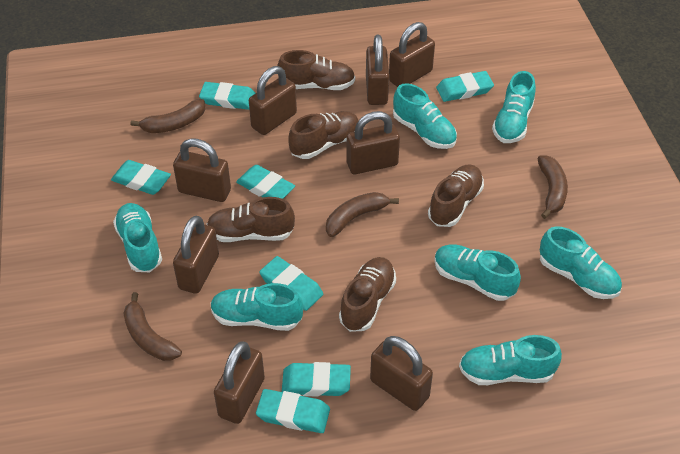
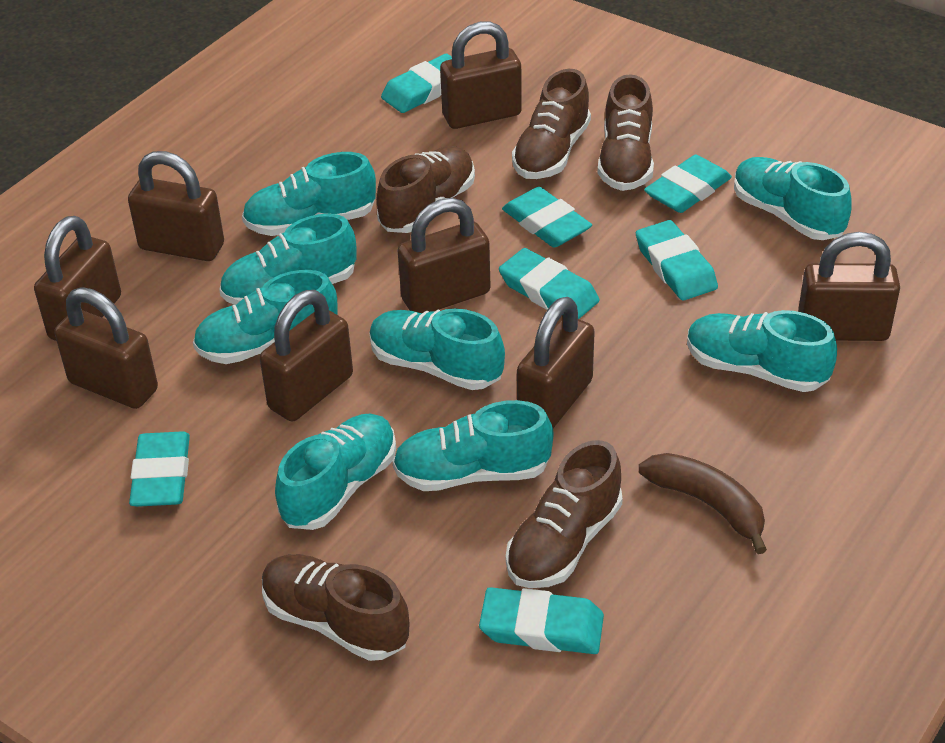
brown banana: 4 -> 1
turquoise shoe: 7 -> 8

